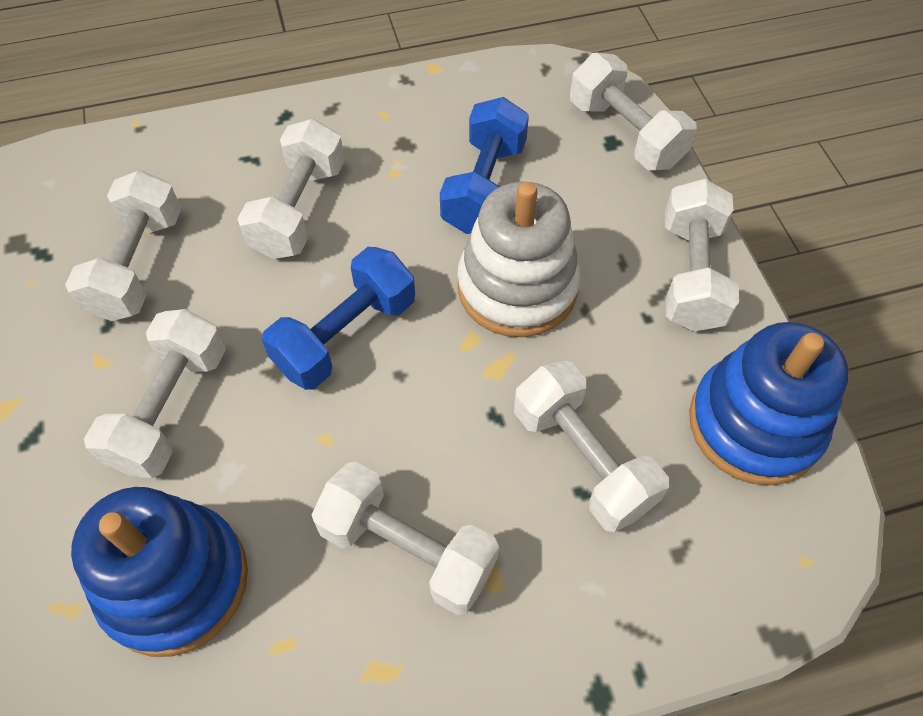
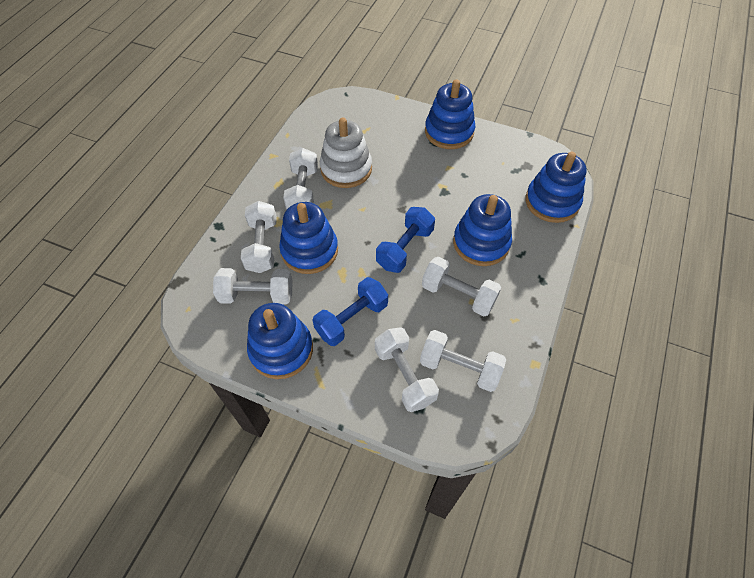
blue stacking toy: 2 -> 5
white dumbbell: 7 -> 6

